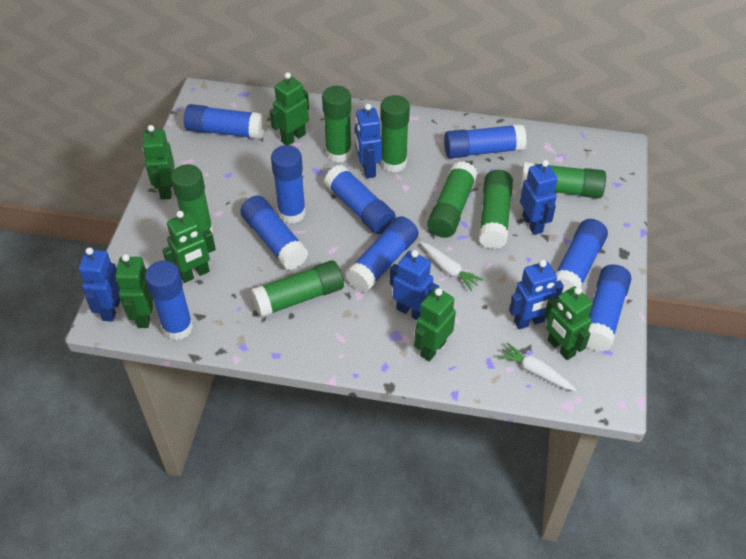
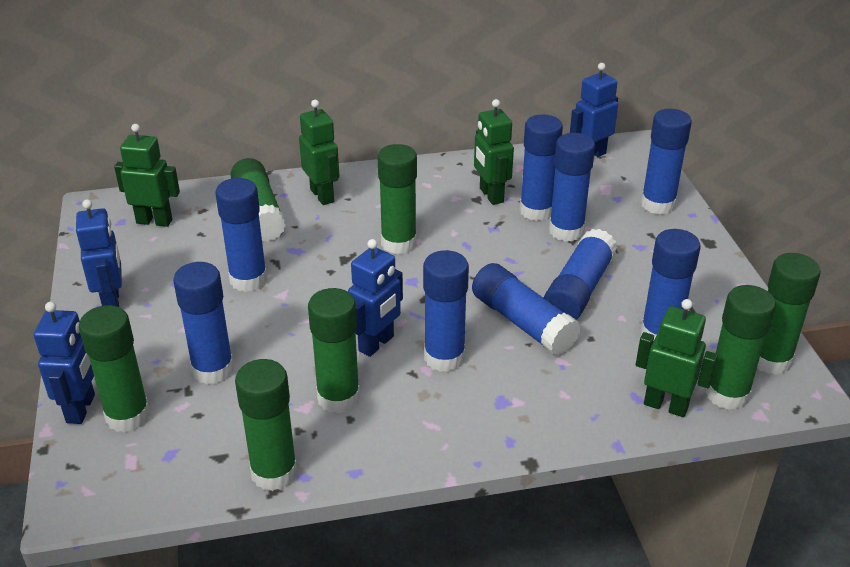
blue robot: 5 -> 4
green robot: 6 -> 4
white carrot: 2 -> 0

